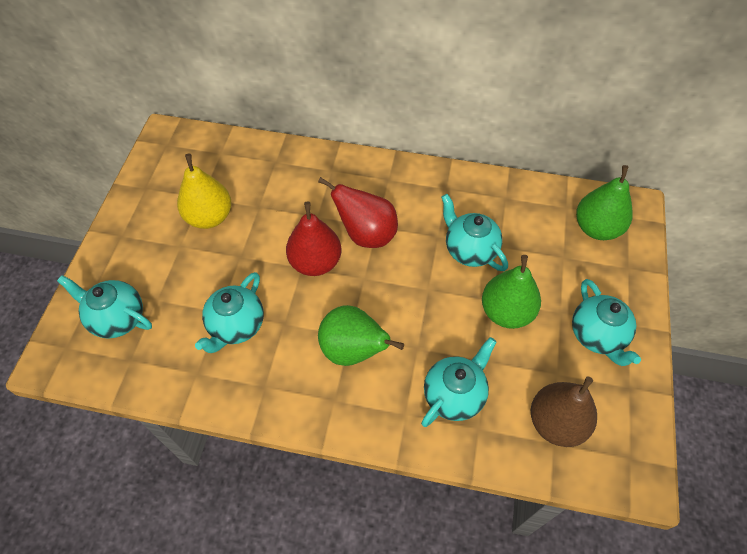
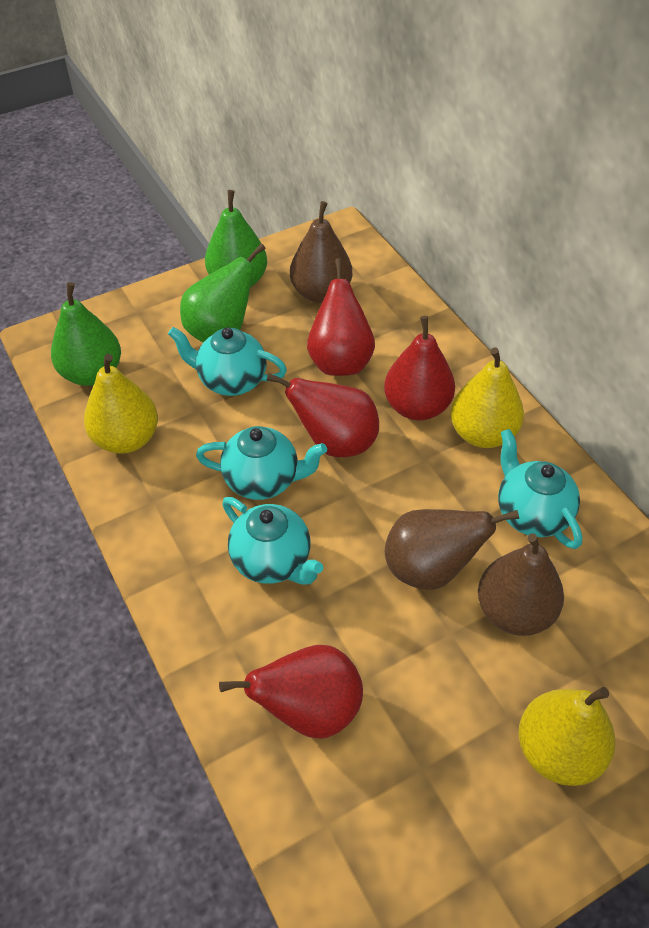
brown pear: 1 -> 3
red pear: 2 -> 4
turquoise teapot: 5 -> 4
yellow pear: 1 -> 3

